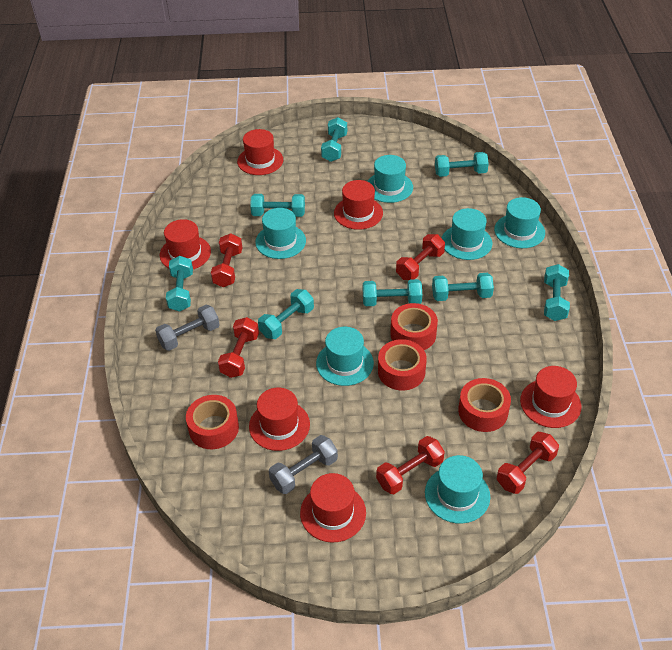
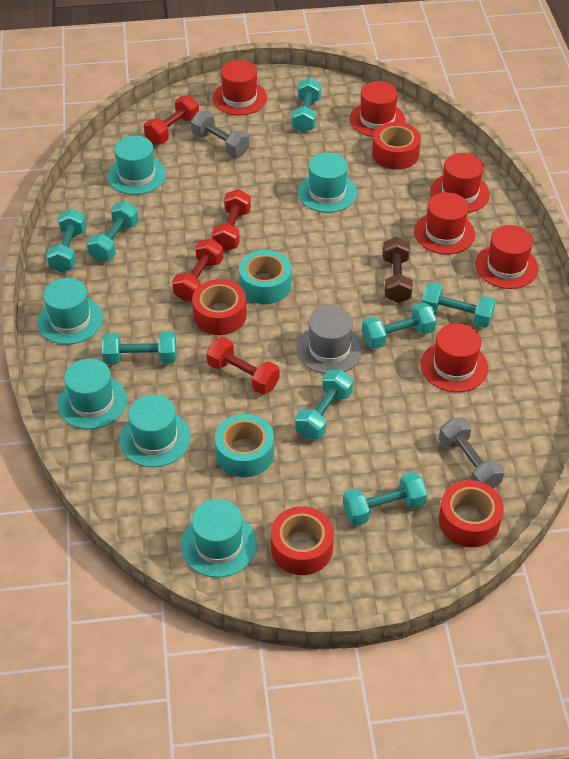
brown dumbbell: 0 -> 1
grey hat: 0 -> 1
red dumbbell: 5 -> 4
turquoise tape: 0 -> 2

